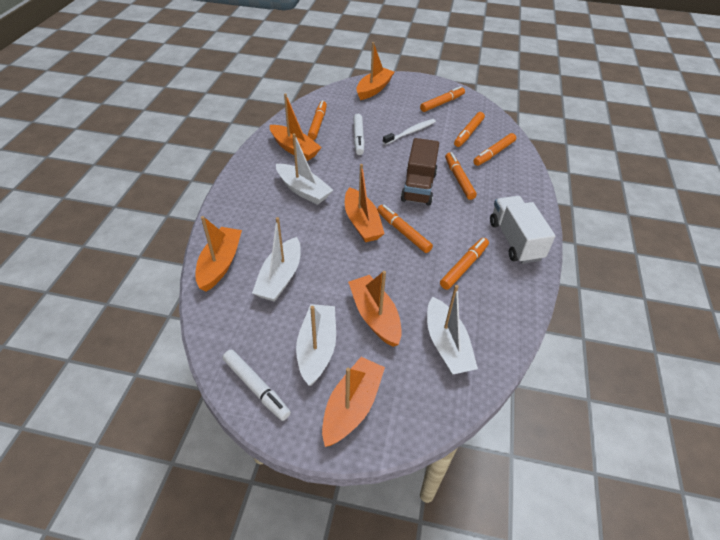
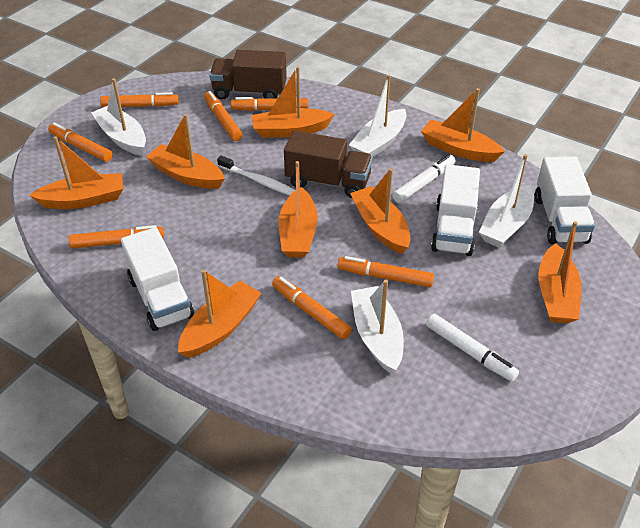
brown truck: 1 -> 2
orange boat: 6 -> 8
white truck: 1 -> 3

